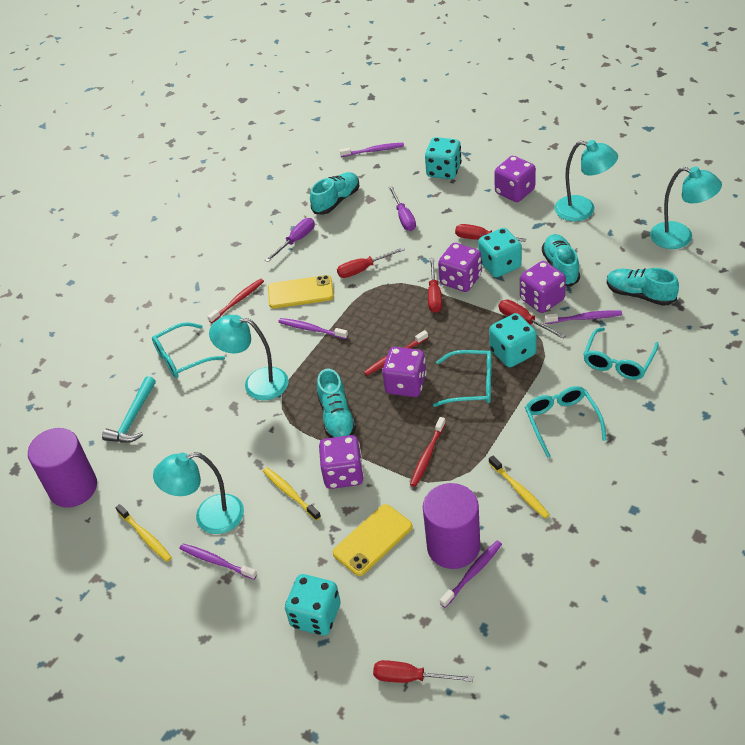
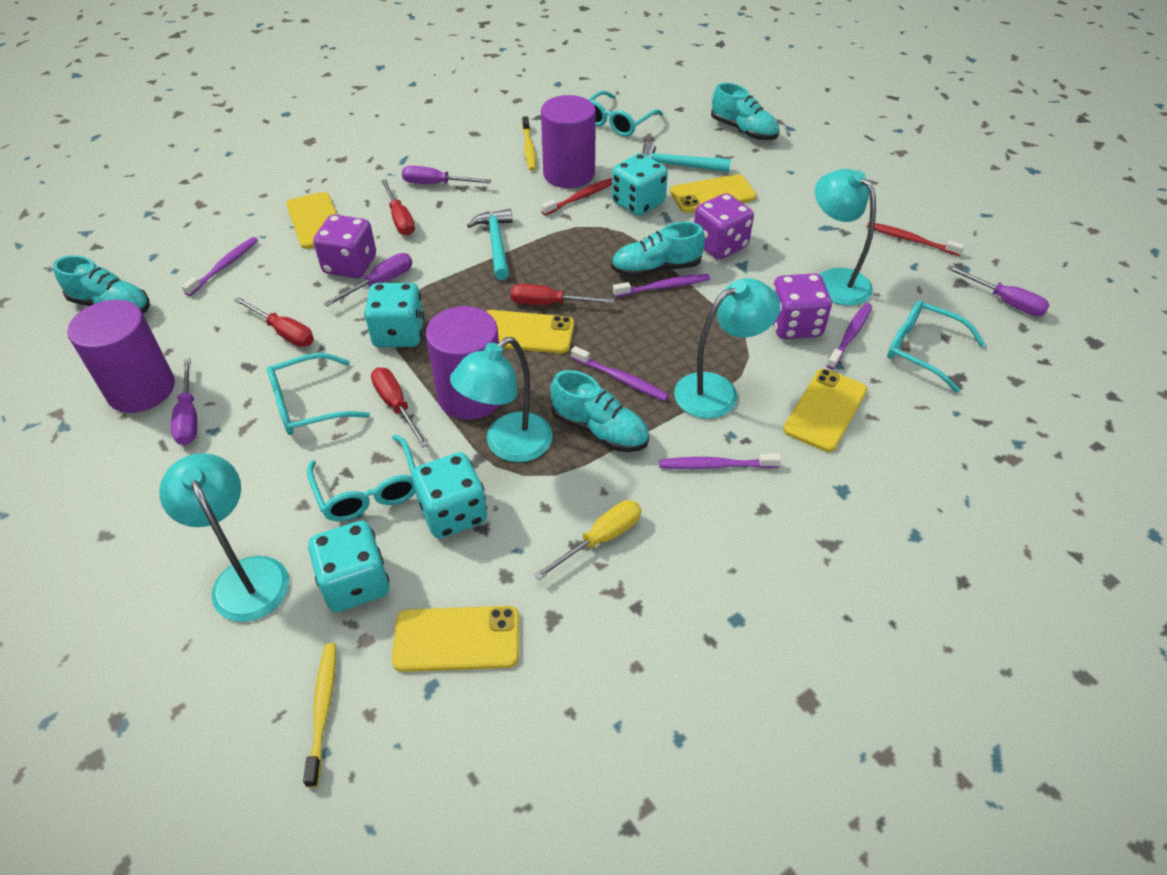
purple cylinder: 2 -> 3
purple dice: 5 -> 3
purple screwdriver: 2 -> 4
red screwdriver: 5 -> 4
red toothbrush: 3 -> 2
turquoise hammer: 1 -> 2
yellow phone: 2 -> 5
yellow screwdriver: 0 -> 1
yellow toothbrush: 3 -> 2

